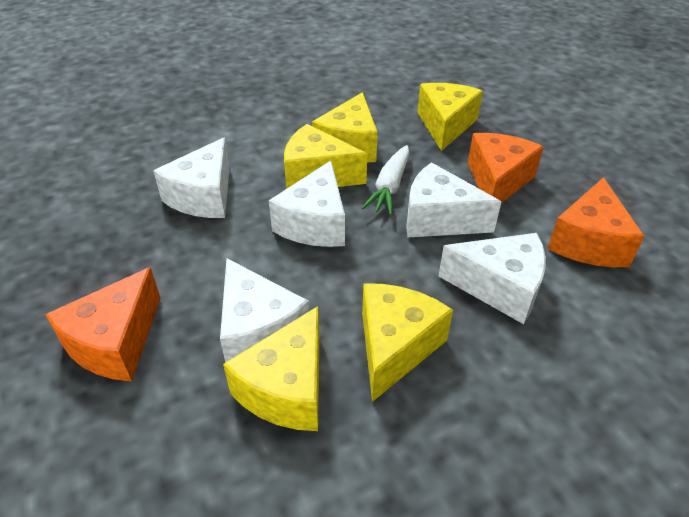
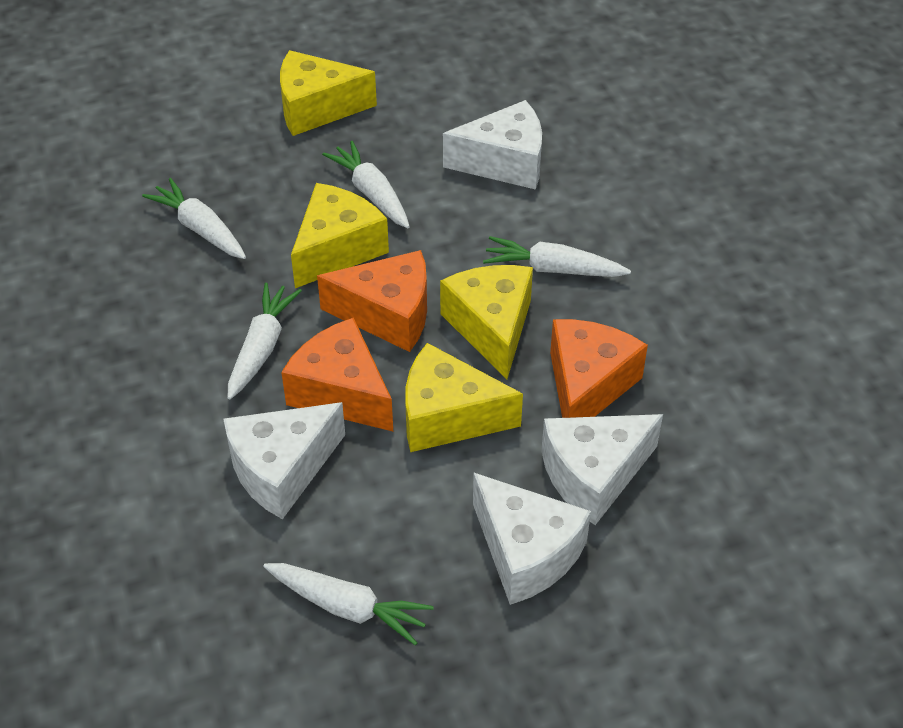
white carrot: 1 -> 5
white cheese: 5 -> 4
yellow cheese: 5 -> 4

